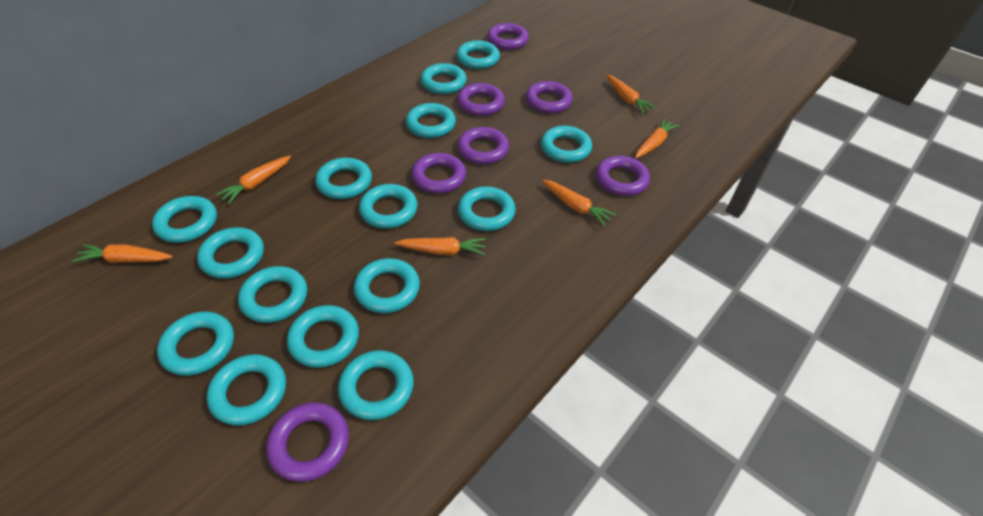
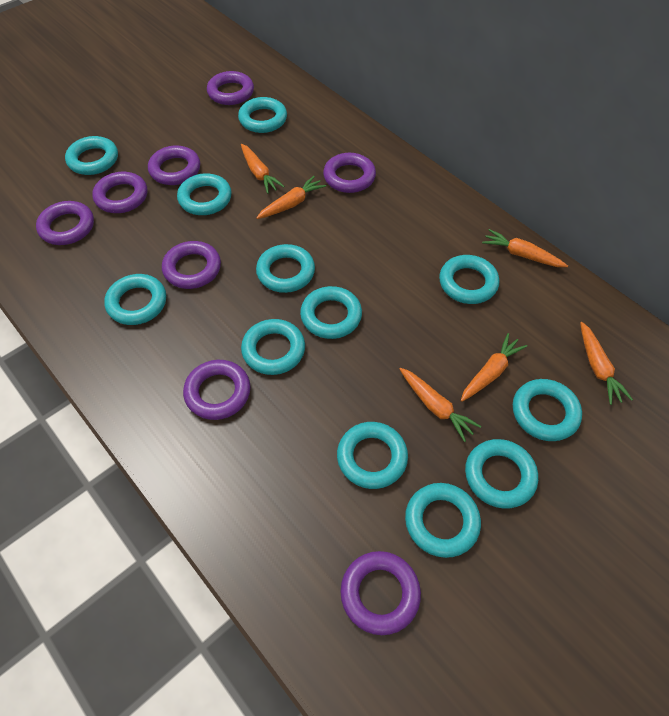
purple ring: 7 -> 8
turquoise ring: 15 -> 12

